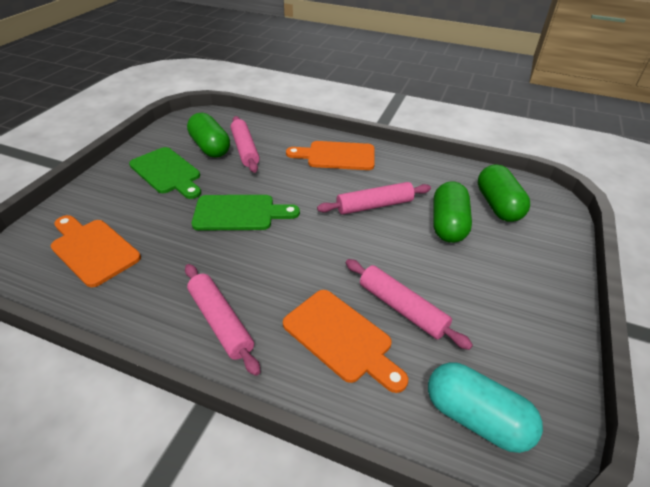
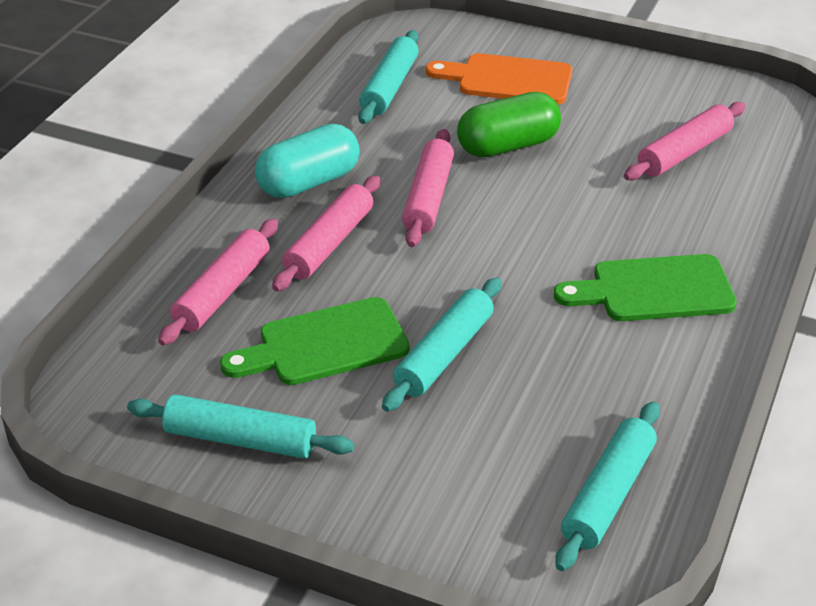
green capsule: 3 -> 1
orange cutting board: 3 -> 1
turquoise rolling pin: 0 -> 4

